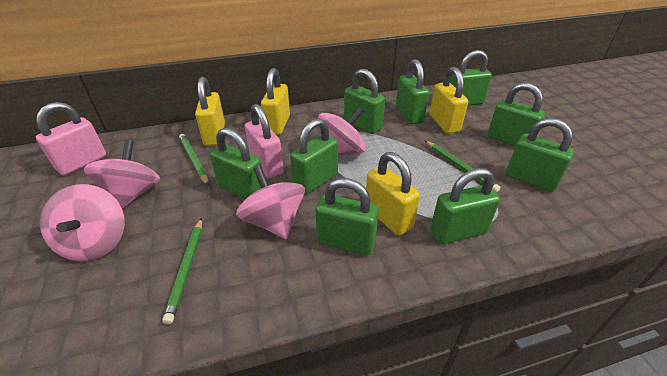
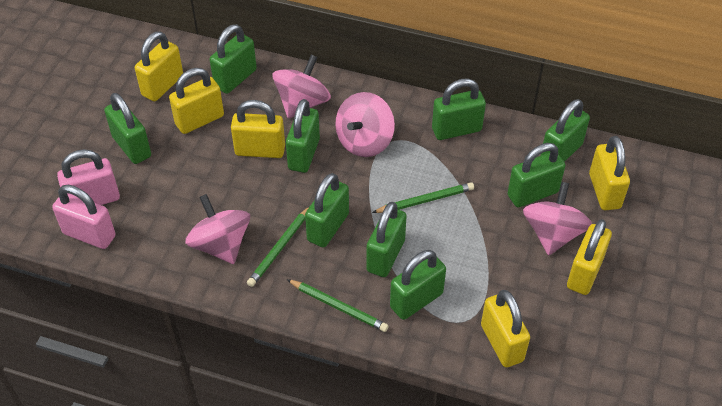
yellow padlock: 4 -> 6

